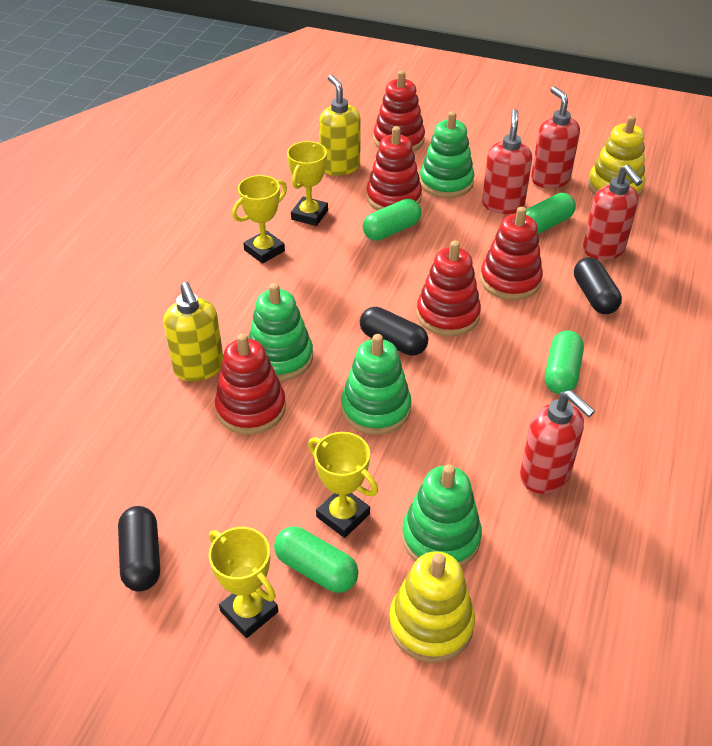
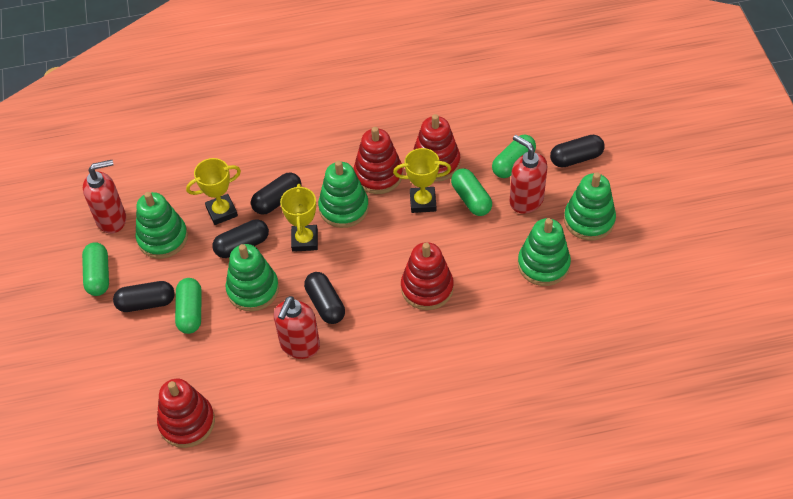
black capsule: 3 -> 5
green stacking toy: 4 -> 5
red soap dispenser: 4 -> 3
red stacking toy: 5 -> 4
yellow soap dispenser: 2 -> 0
yellow stacking toy: 2 -> 0
yellow trophy: 4 -> 3

